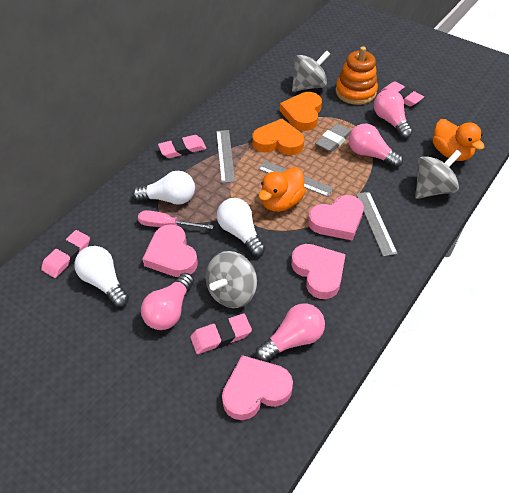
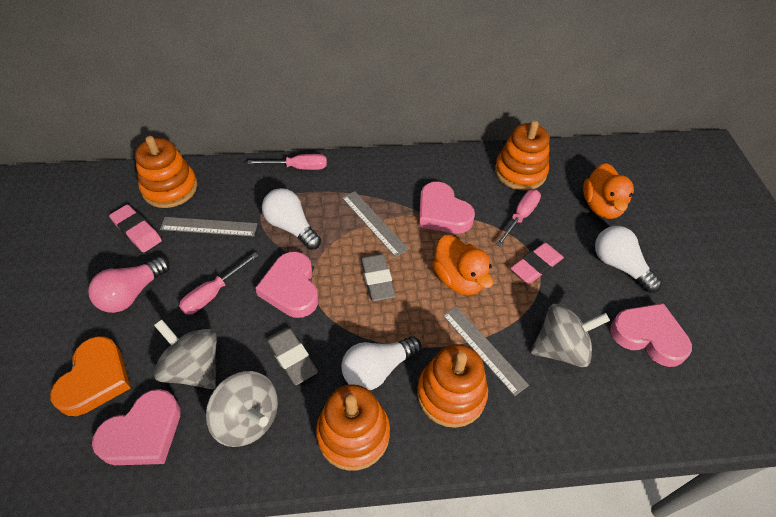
grey eraser: 1 -> 2
orange heart: 2 -> 1
orange stacking toy: 1 -> 4
pink eraser: 4 -> 2
pink light bulb: 4 -> 1
pink screwdriver: 1 -> 3

